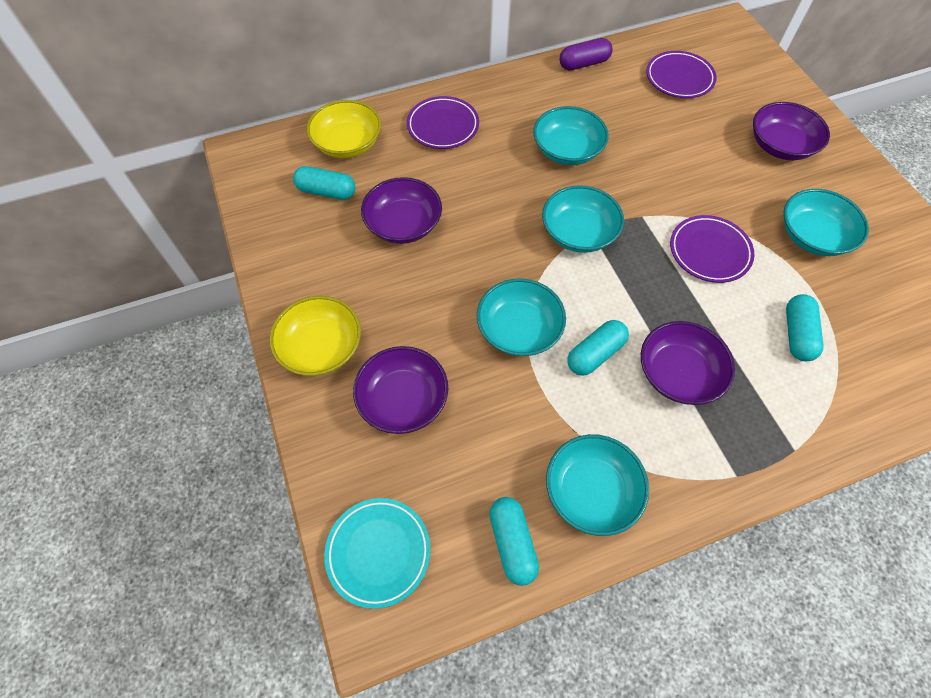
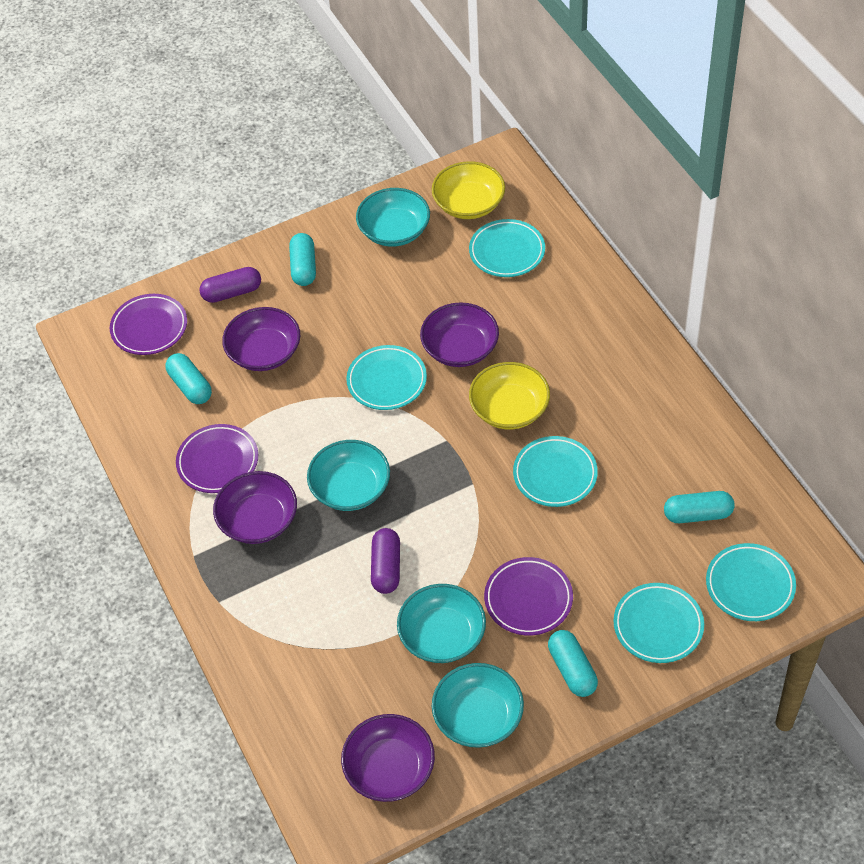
purple capsule: 1 -> 2
turquoise bowl: 5 -> 4
turquoise plate: 1 -> 5

